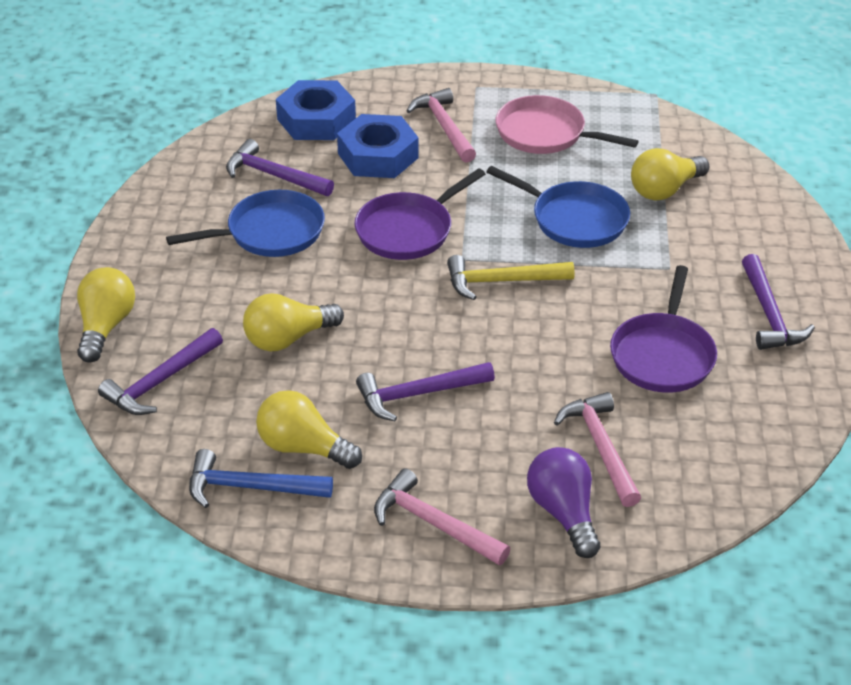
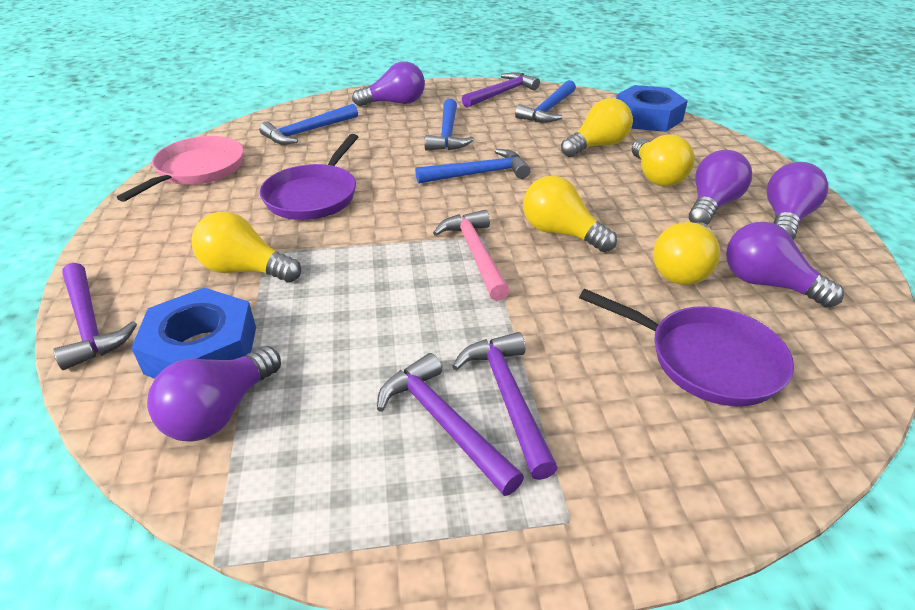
blue hammer: 1 -> 4
blue pan: 2 -> 0
pink hammer: 3 -> 1
purple light bulb: 1 -> 5
yellow hammer: 1 -> 0
yellow light bulb: 4 -> 5

